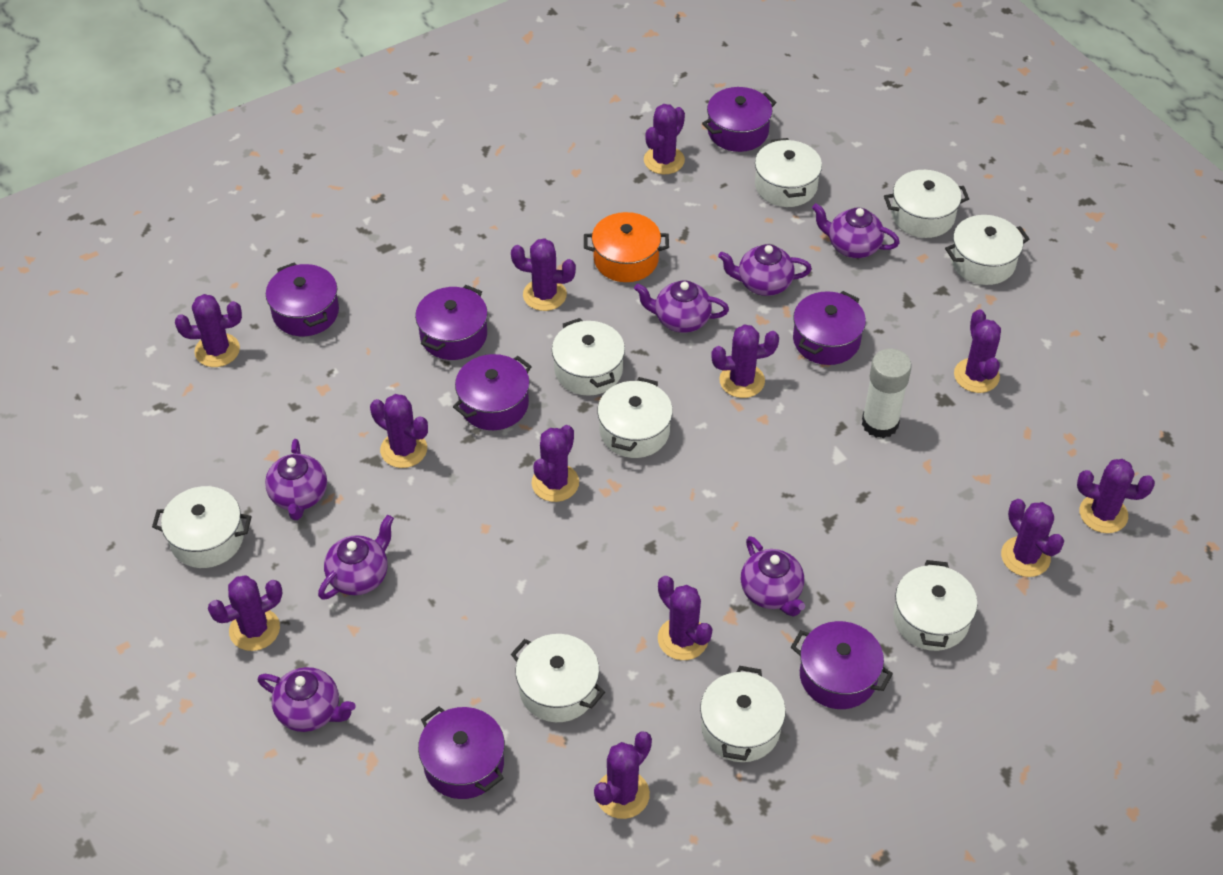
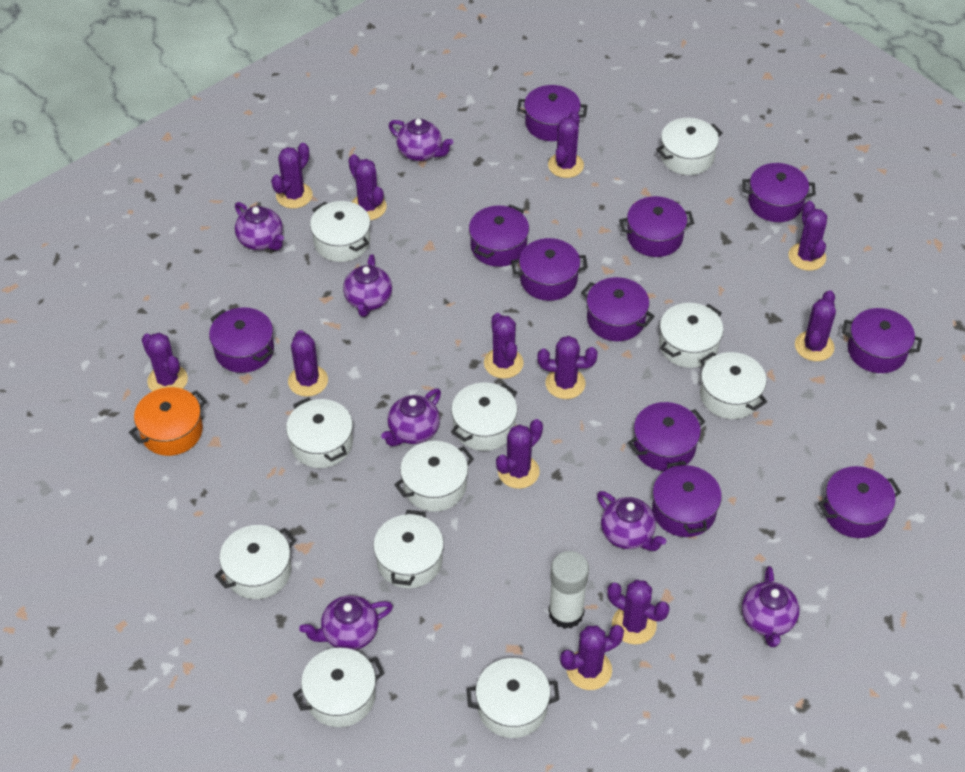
purple pot: 7 -> 11
white pot: 9 -> 11

